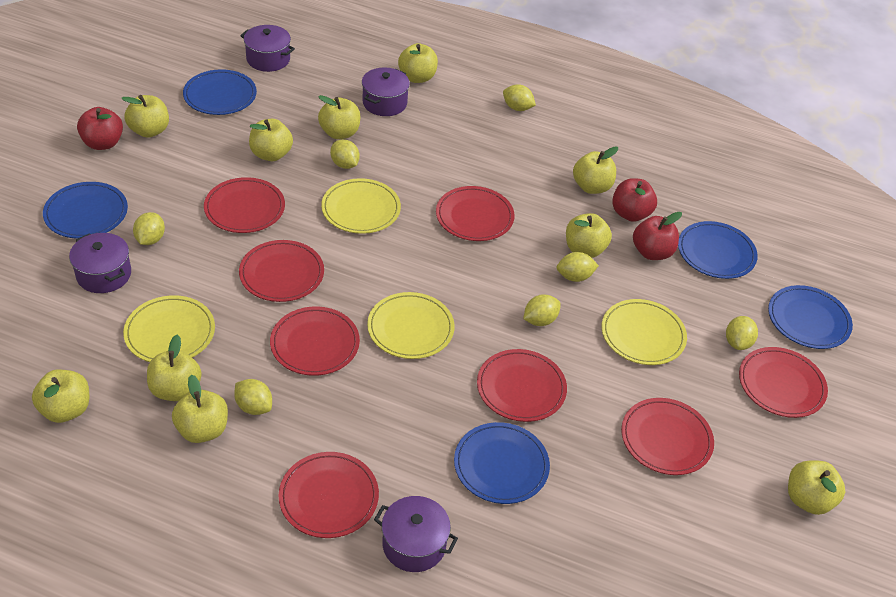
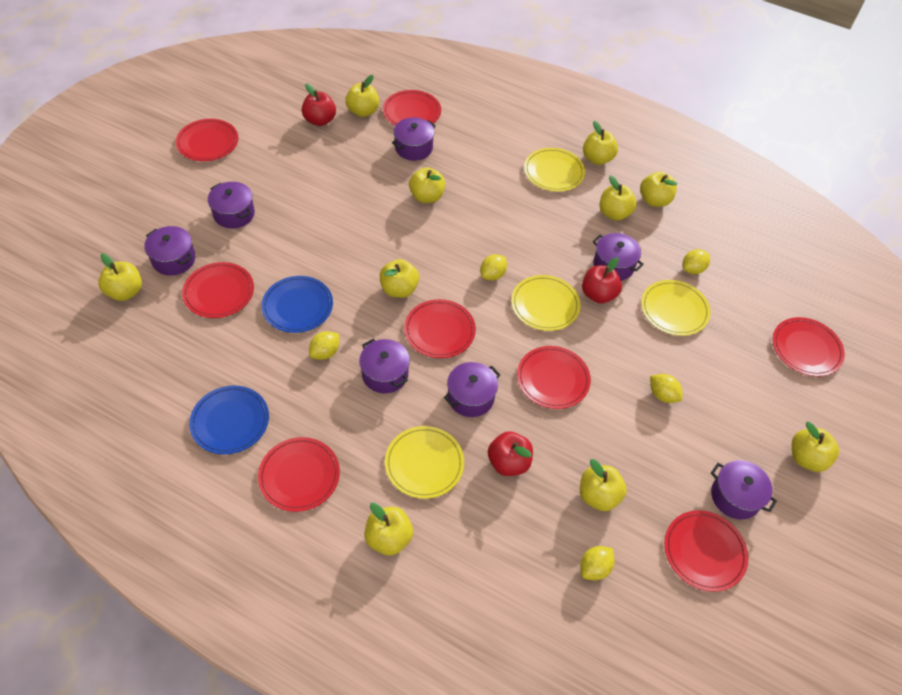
blue plate: 5 -> 2
purple pot: 4 -> 7
yellow lemon: 7 -> 5

